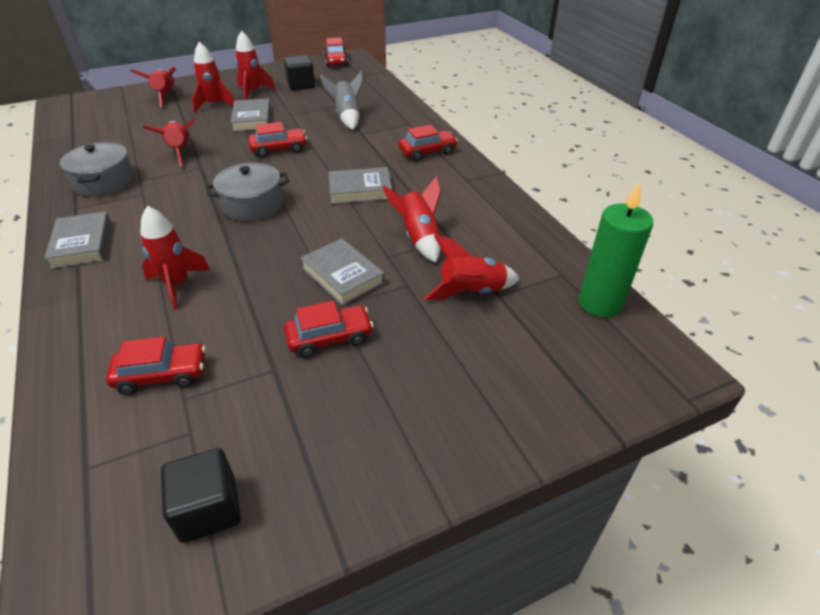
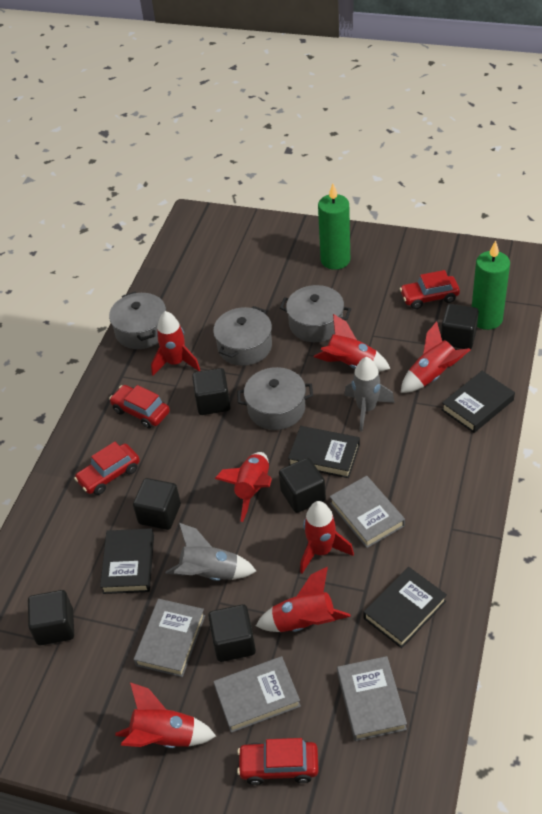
black book: 0 -> 4
black cube: 2 -> 6
green candle: 1 -> 2
grey pot: 2 -> 4
grey rocket: 1 -> 2
red car: 5 -> 4

